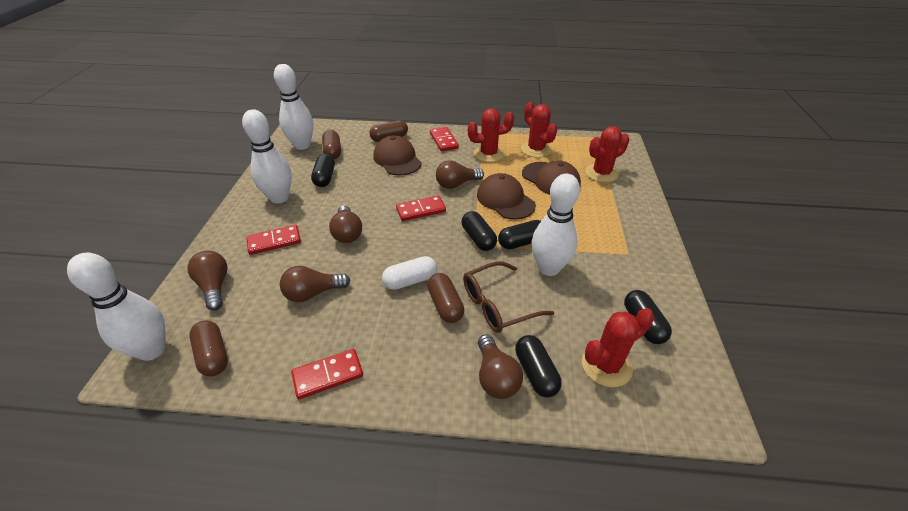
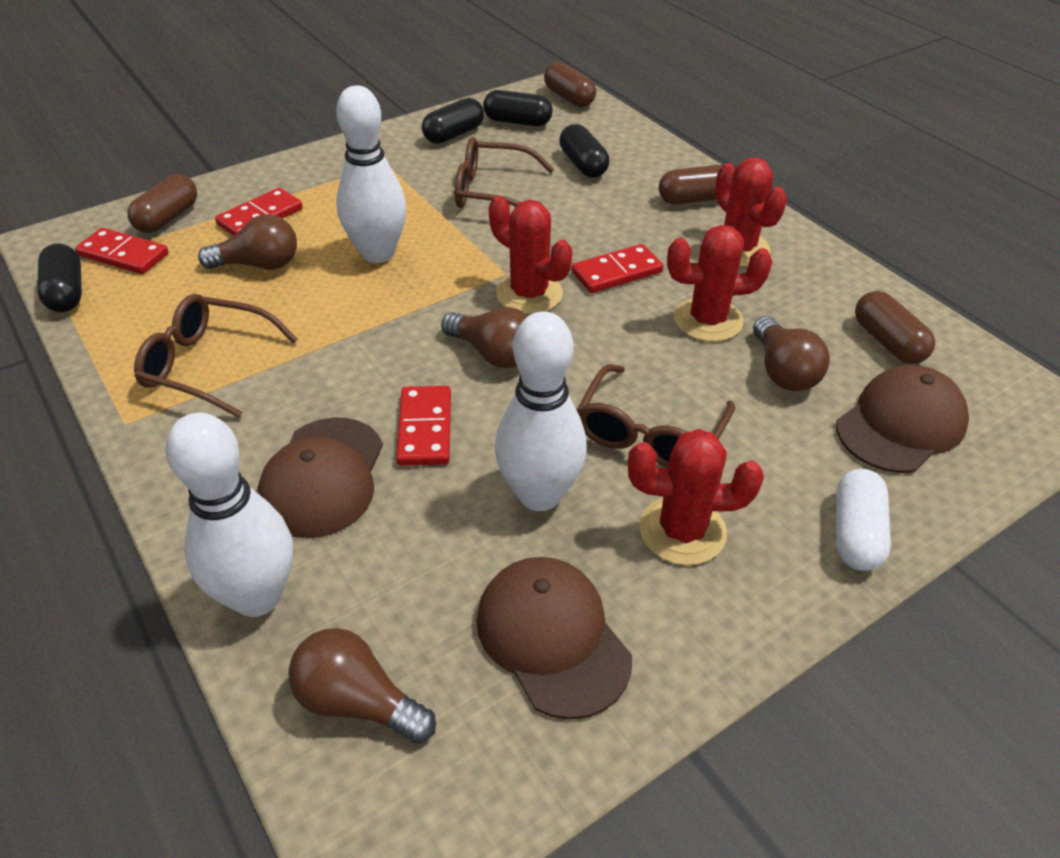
black capsule: 5 -> 4
brown glasses: 1 -> 3
brown light bulb: 5 -> 4
white bowling pin: 4 -> 3

